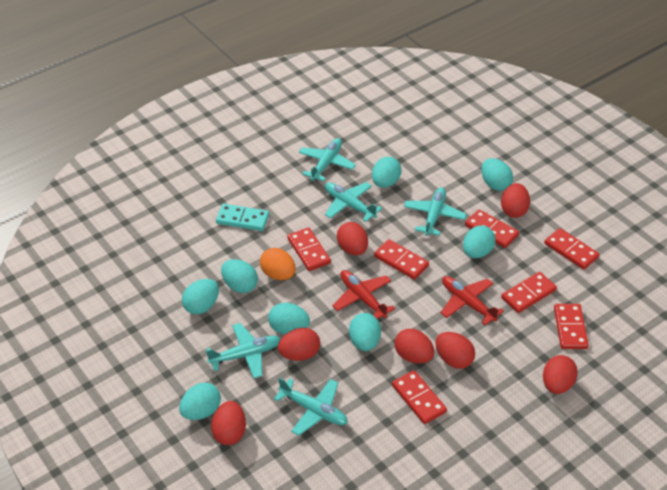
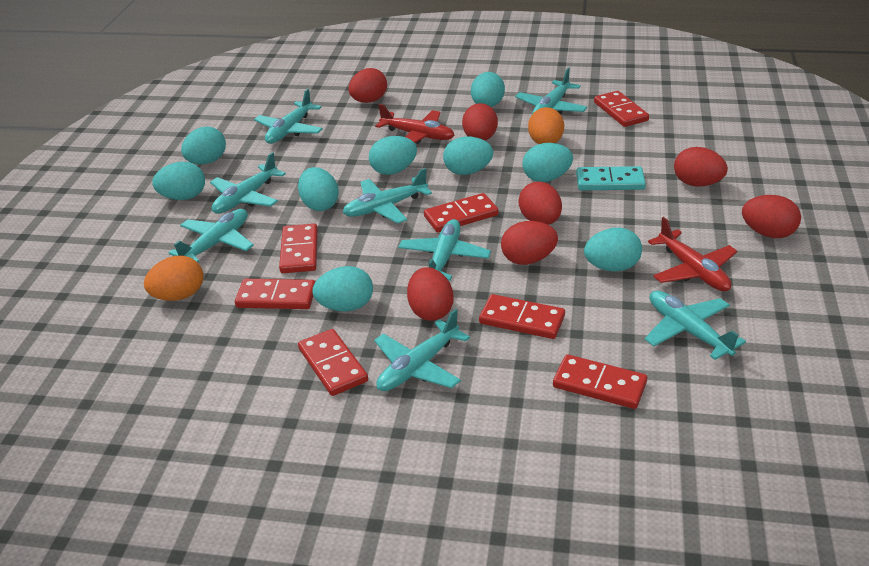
orange egg: 1 -> 2
turquoise egg: 8 -> 9
turquoise plane: 5 -> 8

